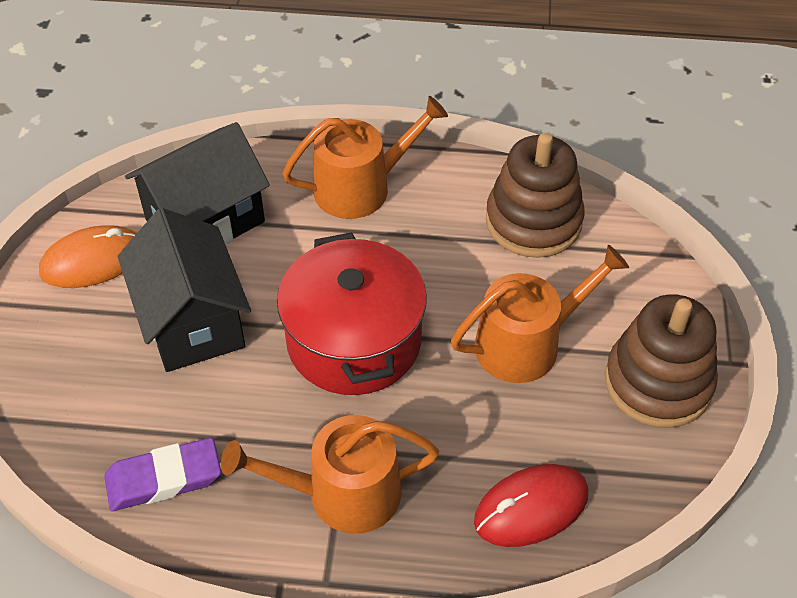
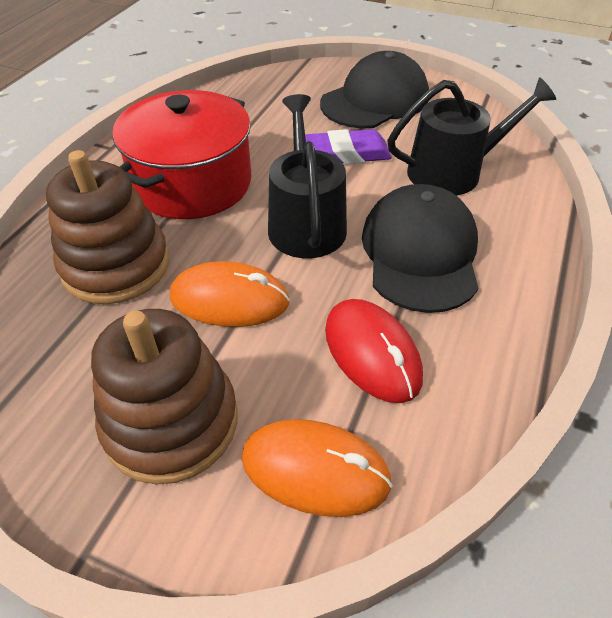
black cap: 0 -> 2
black house: 2 -> 0
black watering can: 0 -> 2
orange mouse: 1 -> 2
orange watering can: 3 -> 0

